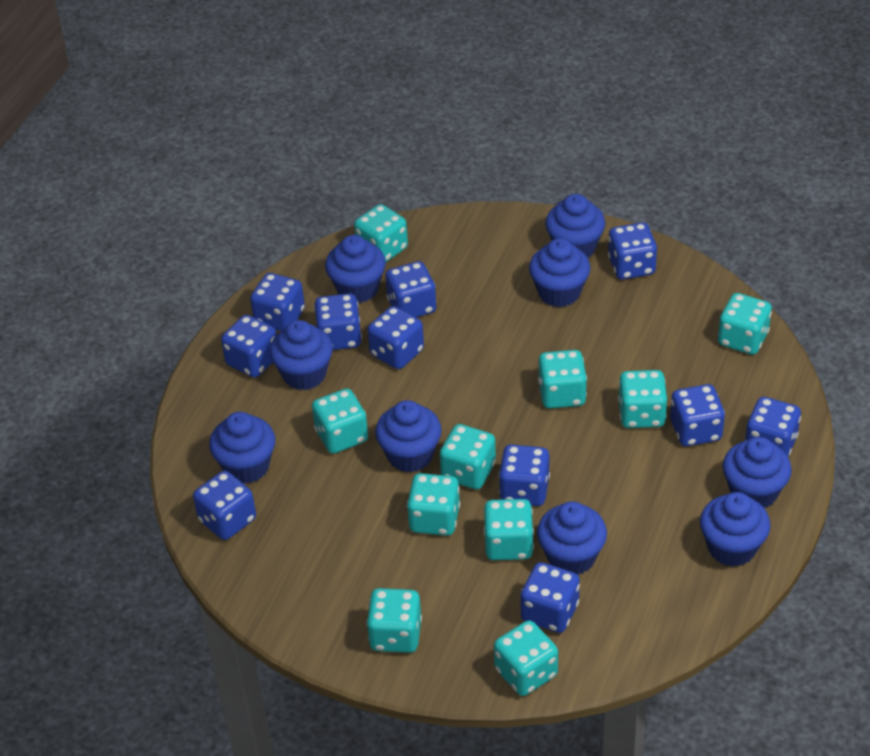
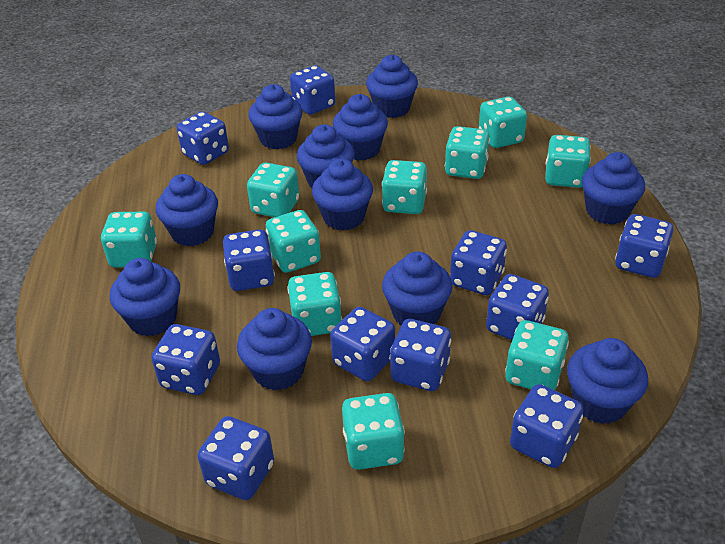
blue cupcake: 9 -> 11

